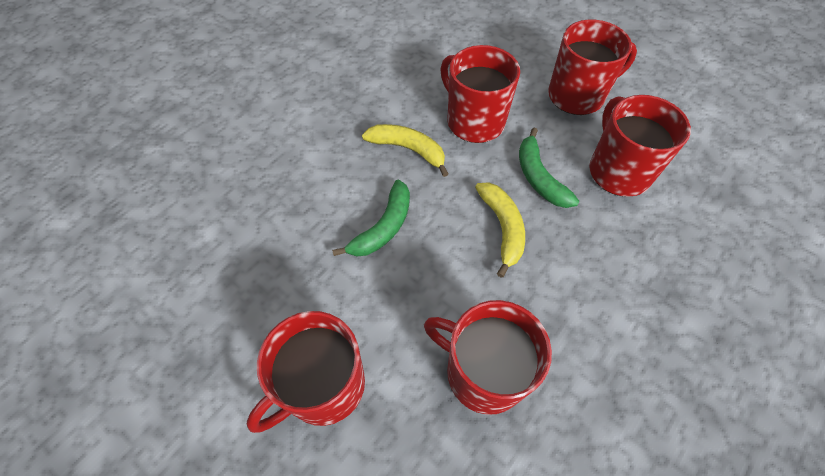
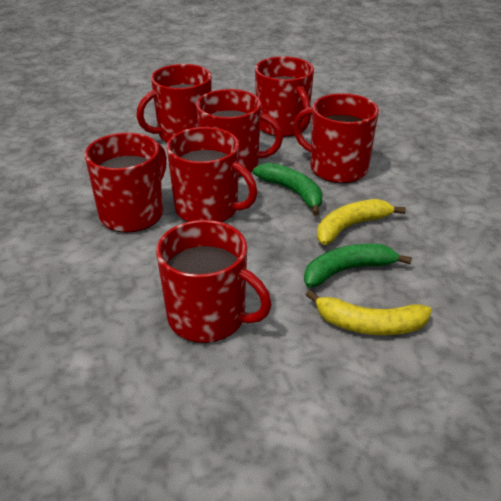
red mug: 5 -> 7

